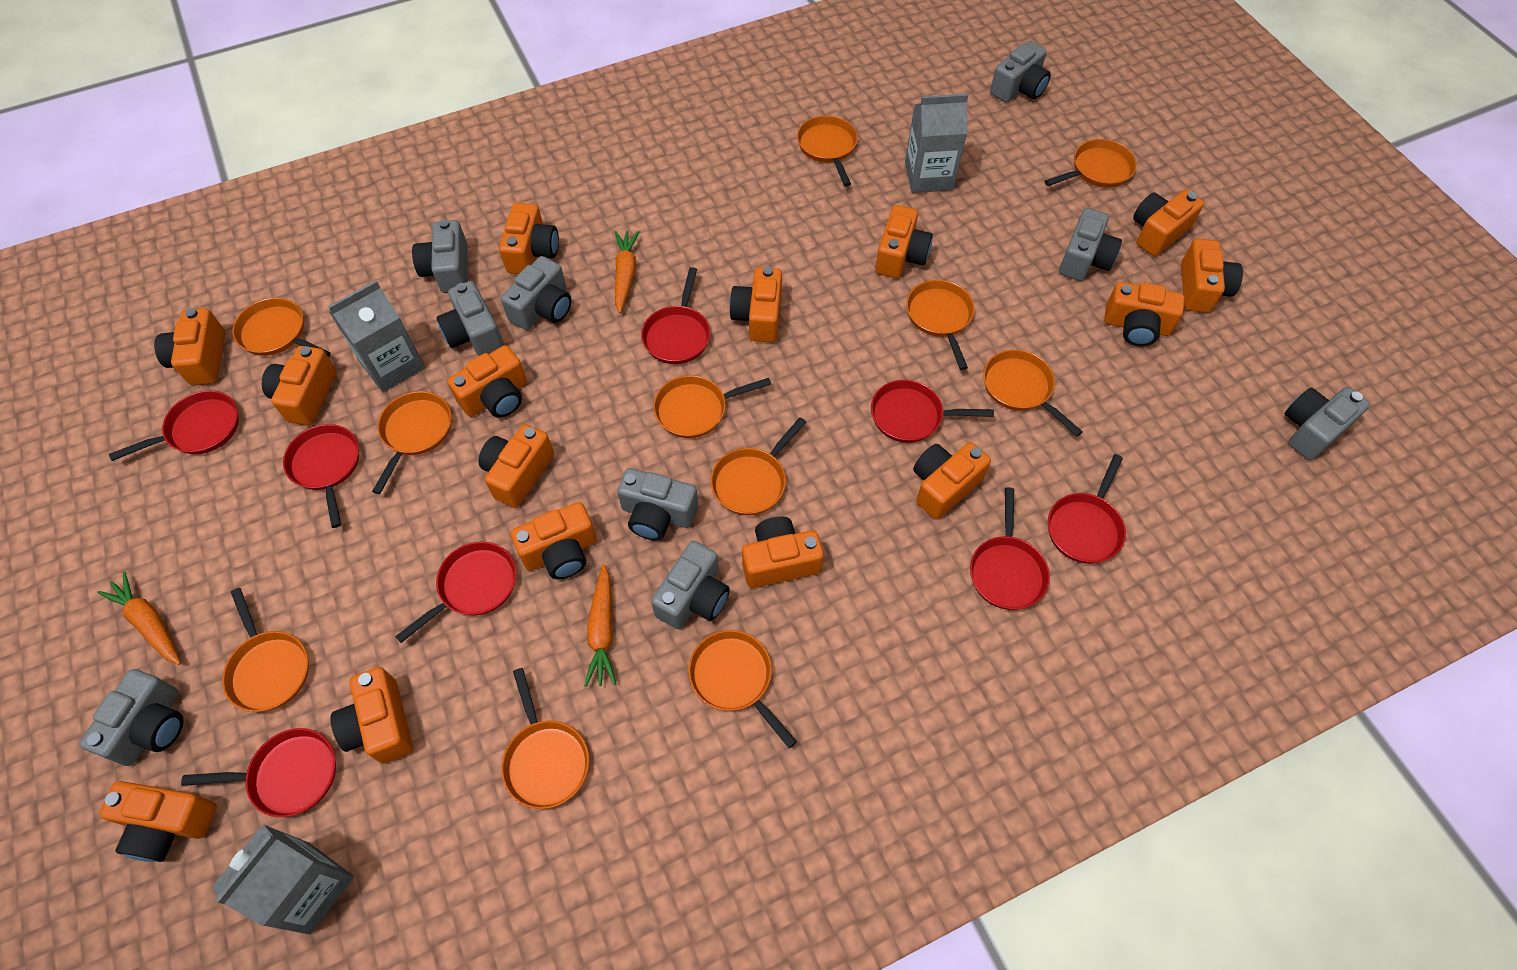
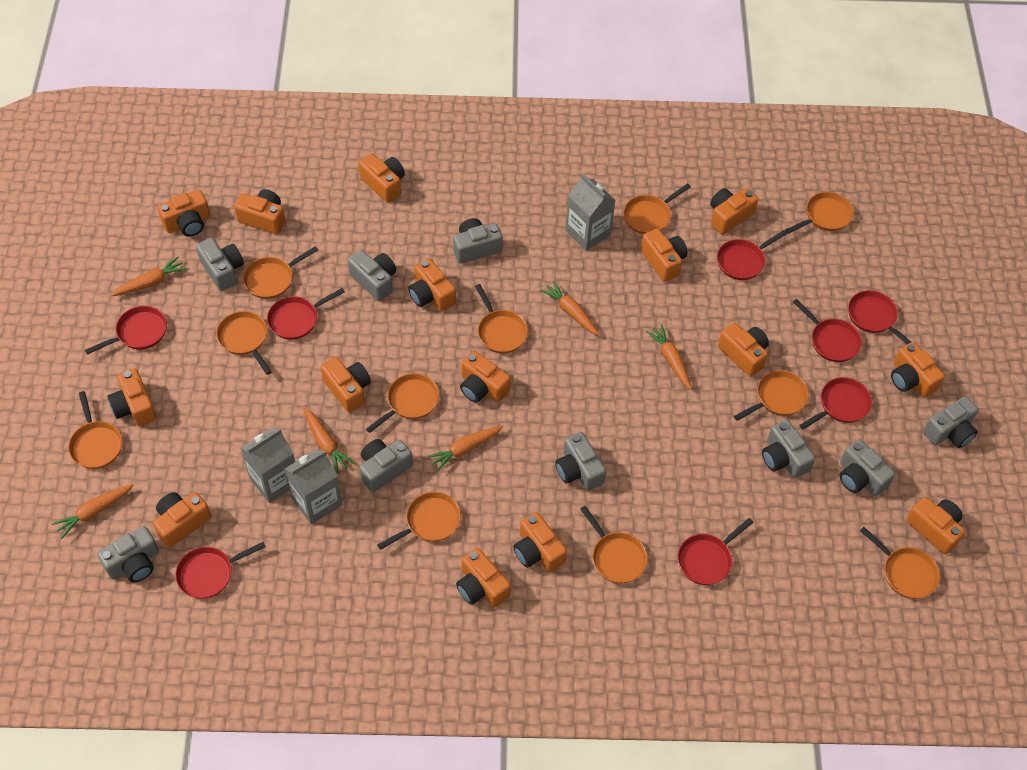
orange carrot: 3 -> 6

